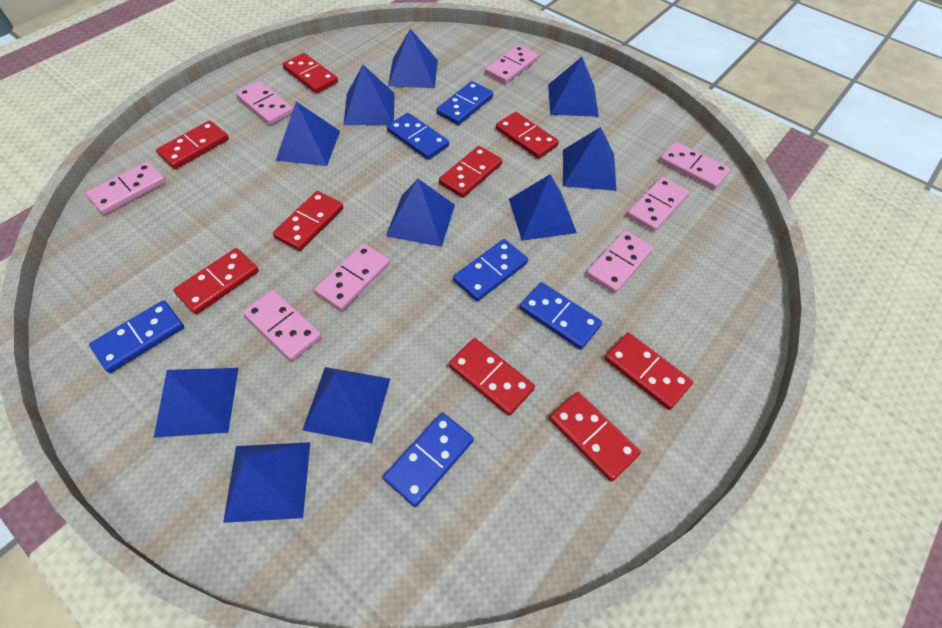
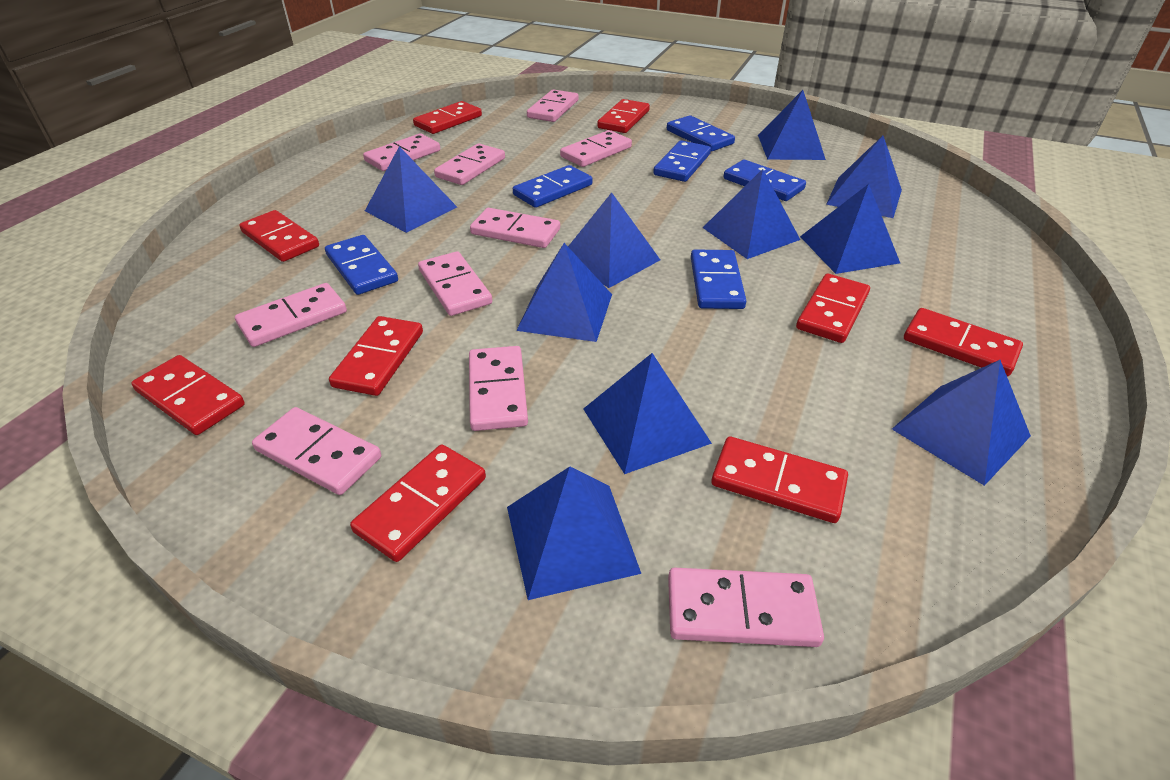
pink domino: 8 -> 10

